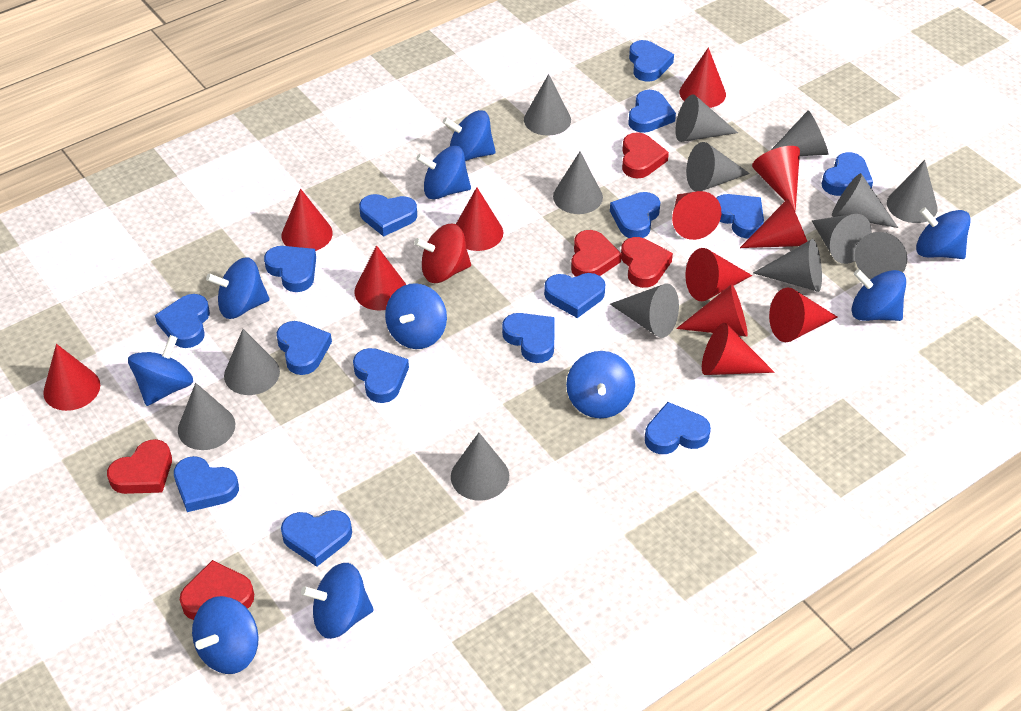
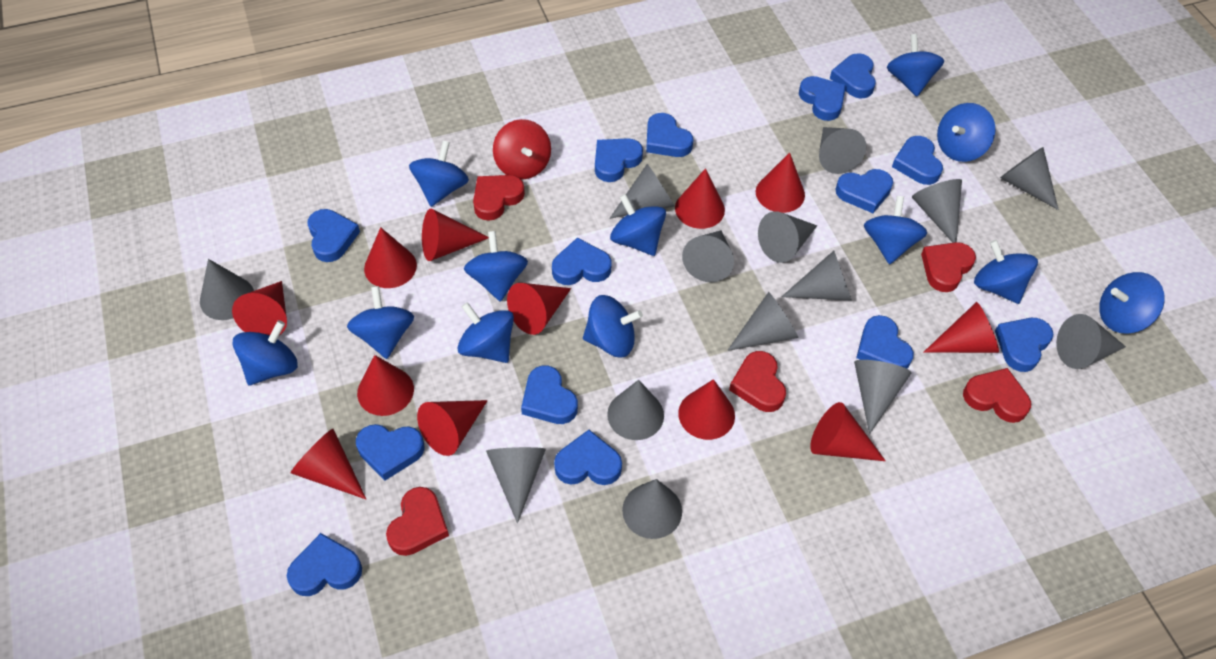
blue heart: 15 -> 14
blue spinning top: 10 -> 12

